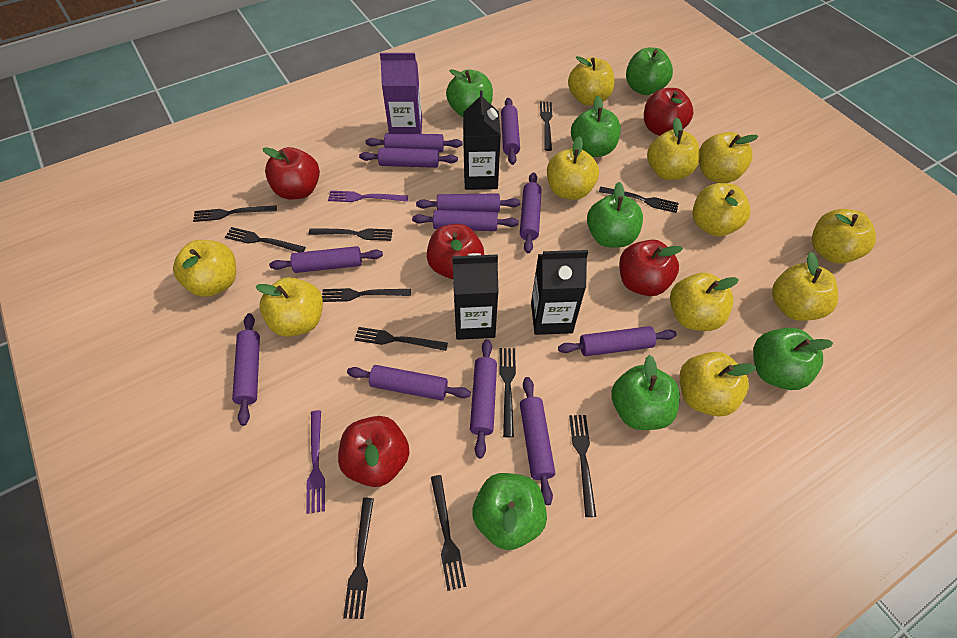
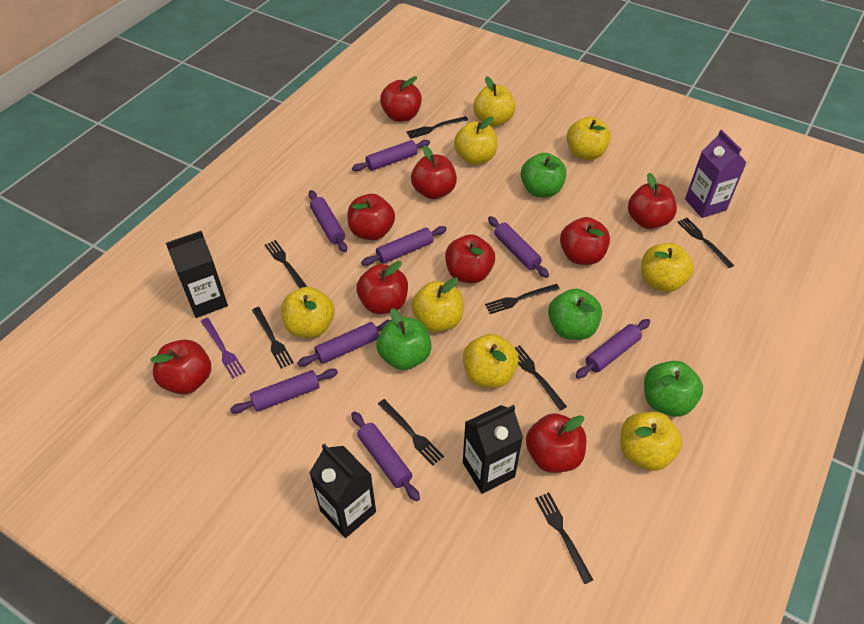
black fork: 11 -> 8
green apple: 7 -> 4
purple fork: 2 -> 1
purple rolling pin: 12 -> 8
red apple: 5 -> 9
yellow apple: 11 -> 8

